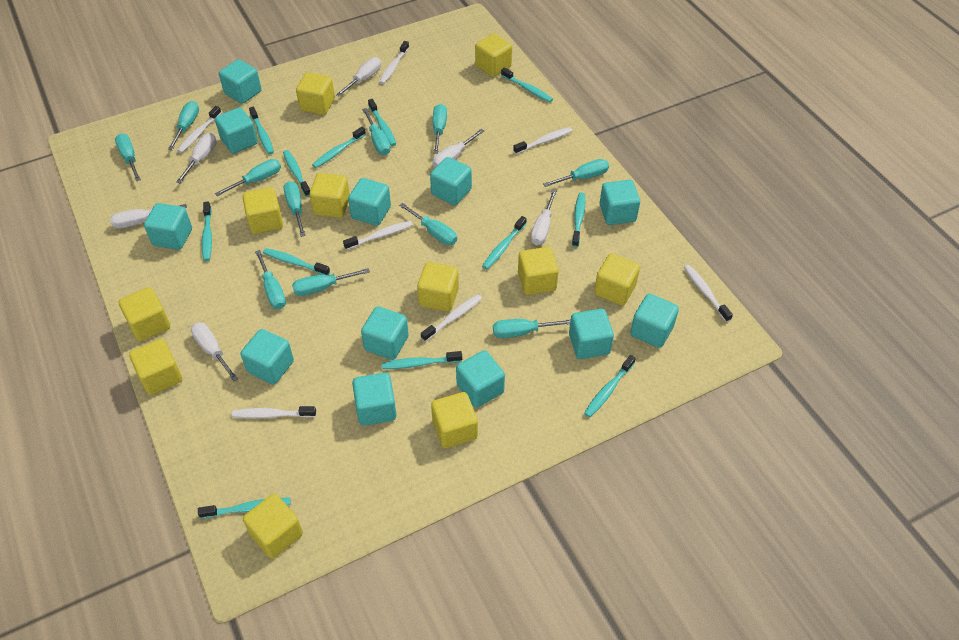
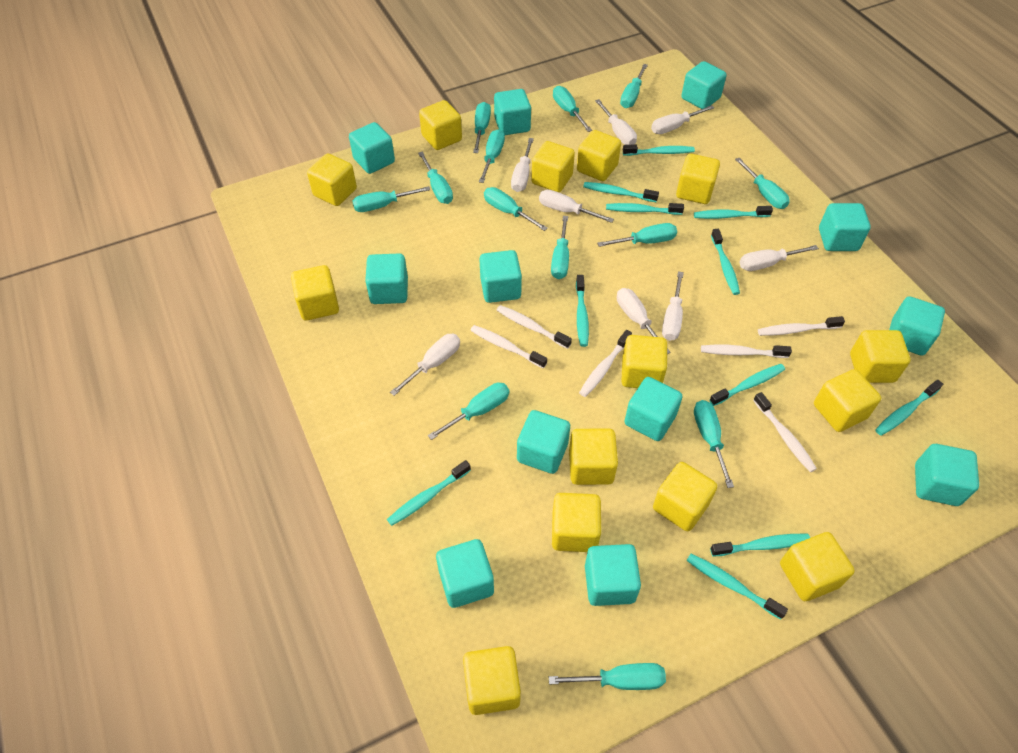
turquoise screwdriver: 11 -> 13
turquoise toothbrush: 12 -> 11
white screwdriver: 6 -> 8
white toothbrush: 7 -> 6
yellow cube: 11 -> 14

